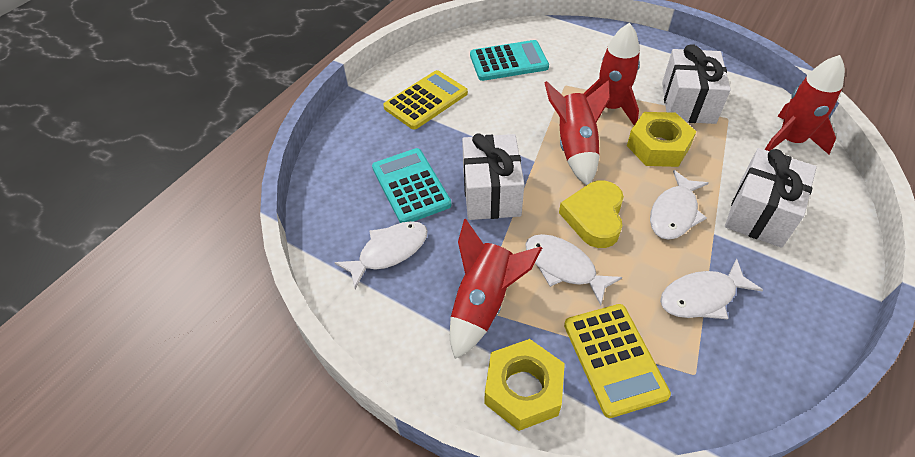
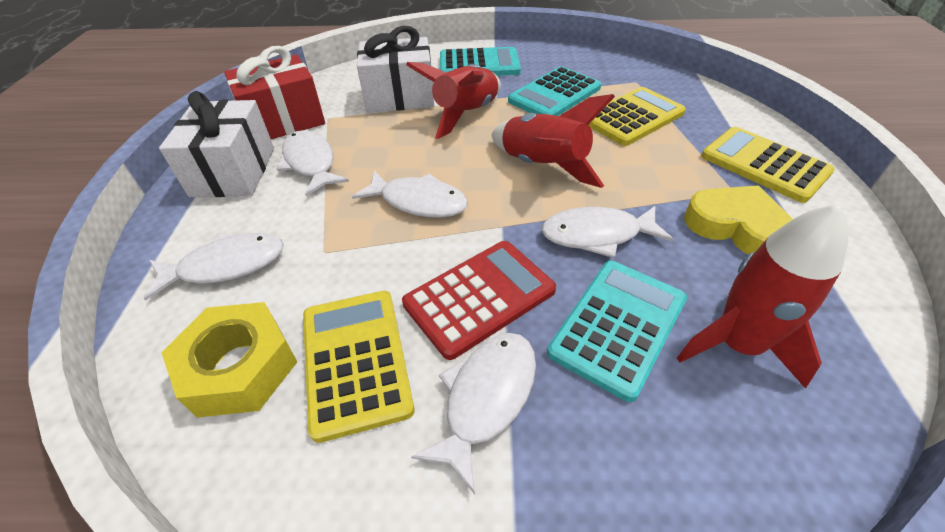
red calculator: 0 -> 1
red gift: 0 -> 1
red rocket: 4 -> 3
turquoise calculator: 2 -> 3
white fish: 4 -> 5
white gift: 3 -> 2
yellow calculator: 2 -> 3
yellow nut: 2 -> 1

